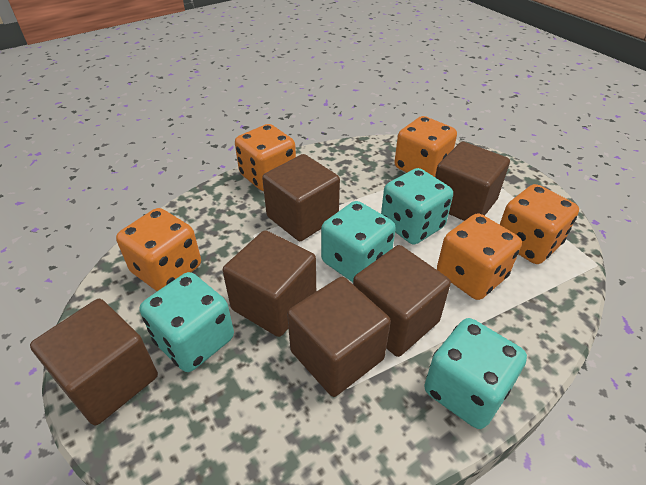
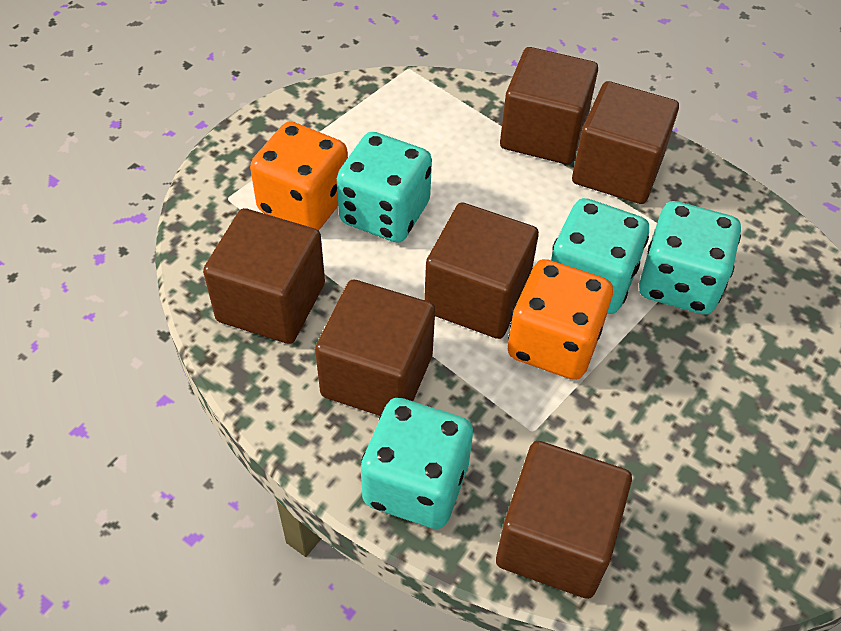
orange dice: 5 -> 2

